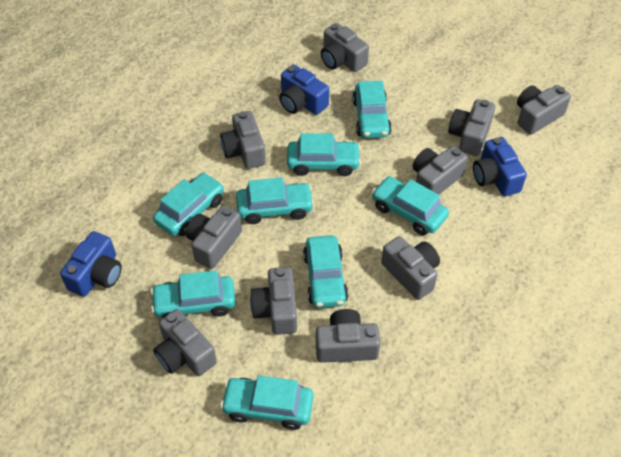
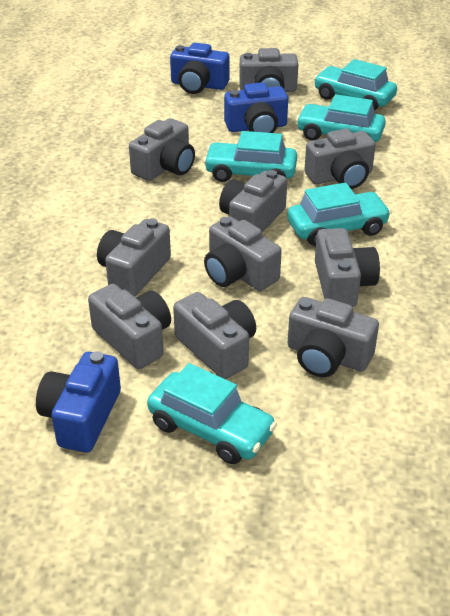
turquoise car: 8 -> 5

